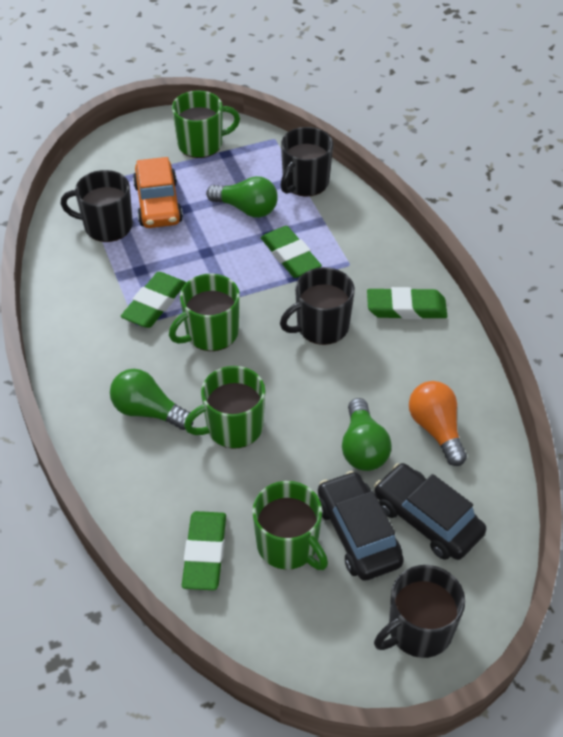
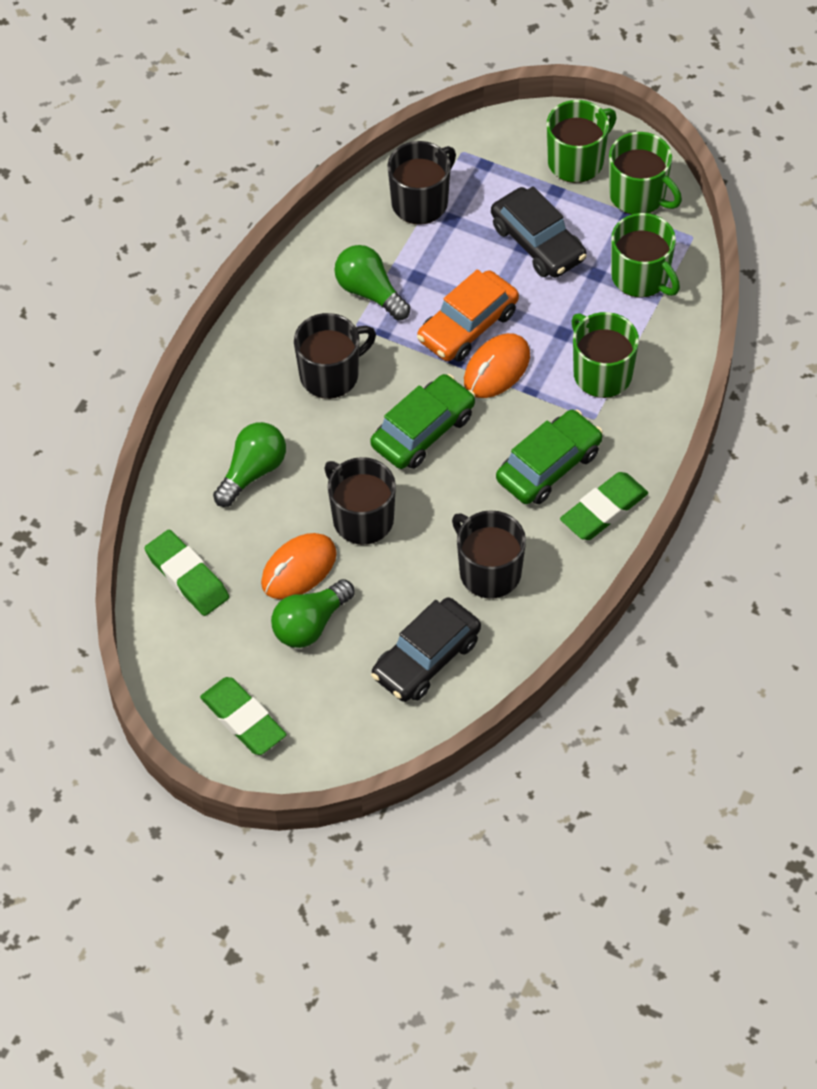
green car: 0 -> 2
green eraser: 4 -> 3
orange light bulb: 1 -> 0
orange mouse: 0 -> 2

